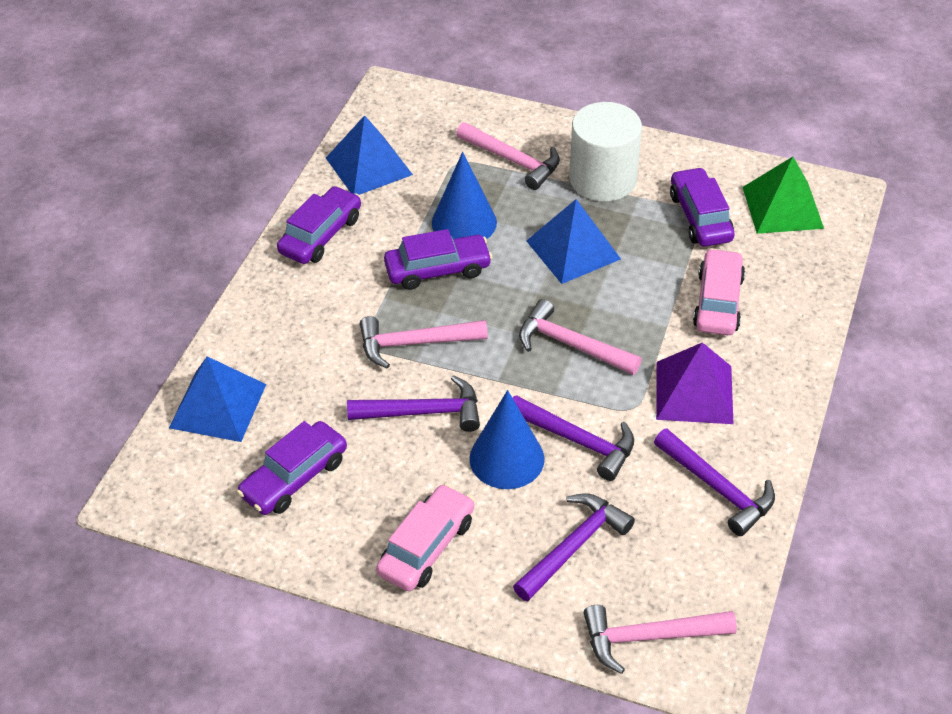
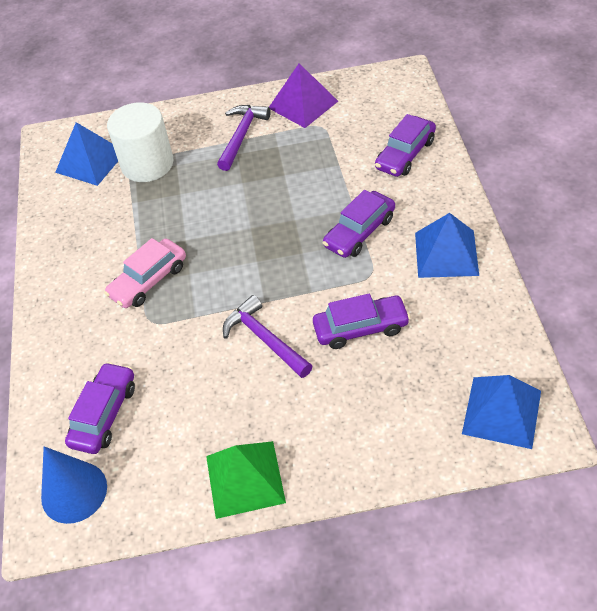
blue cone: 2 -> 1
pink car: 2 -> 1
pink hammer: 4 -> 0
purple hammer: 4 -> 2

